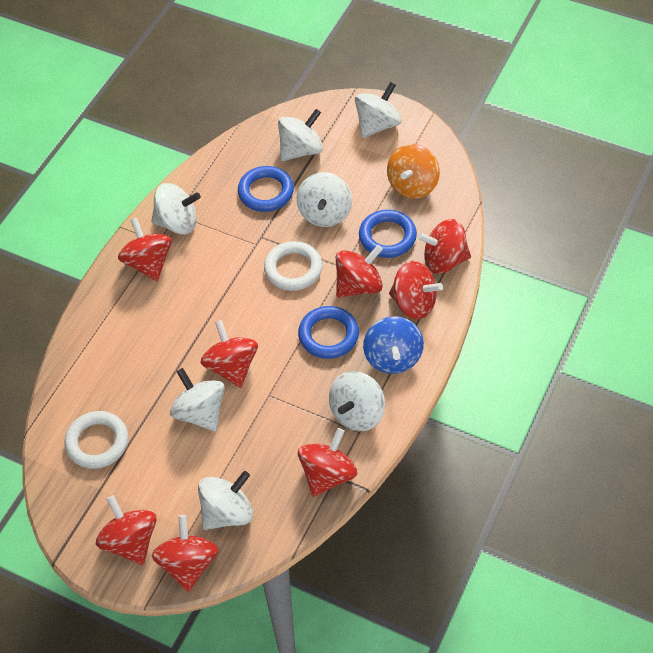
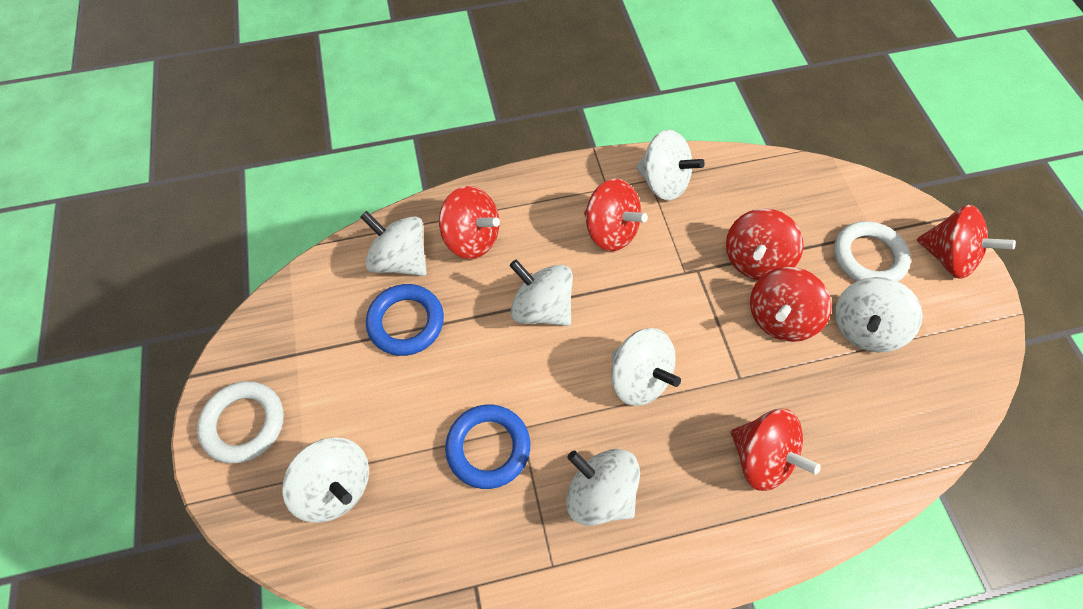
blue ring: 3 -> 2
blue spinning top: 1 -> 0
orange spinning top: 1 -> 0
red spinning top: 8 -> 6

